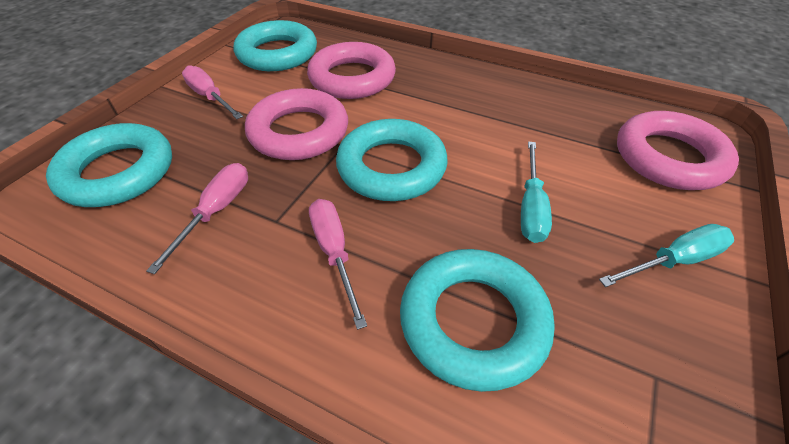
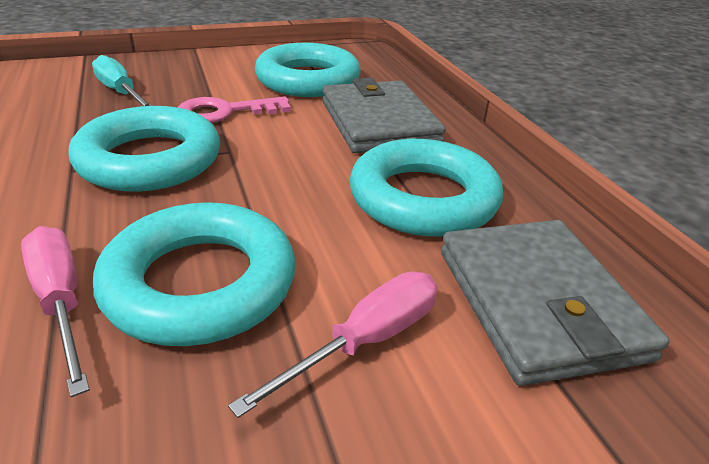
grey wallet: 0 -> 2
pink key: 0 -> 1
pink ring: 3 -> 0
pink screwdriver: 3 -> 2
turquoise screwdriver: 2 -> 1

